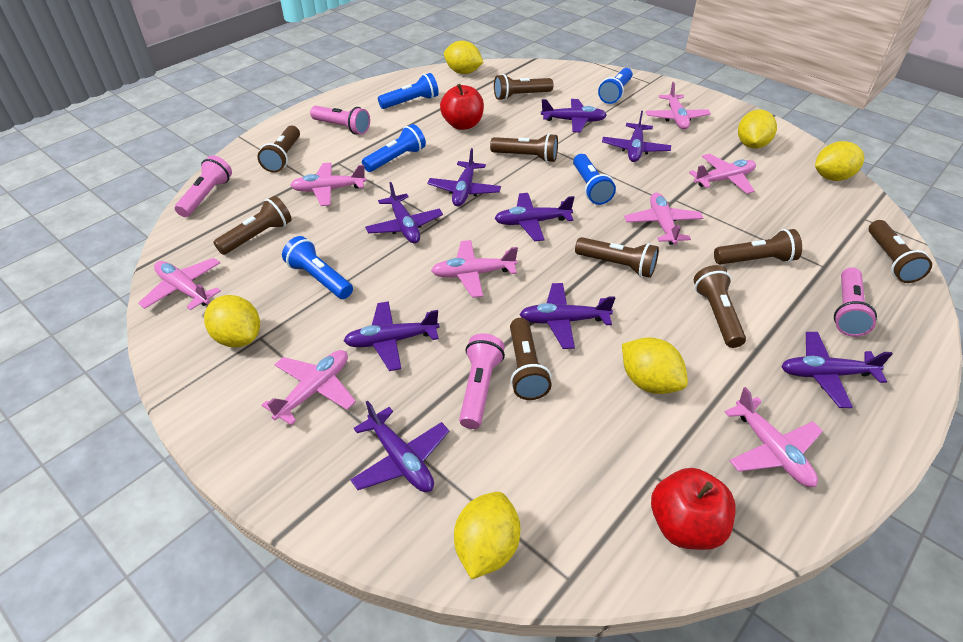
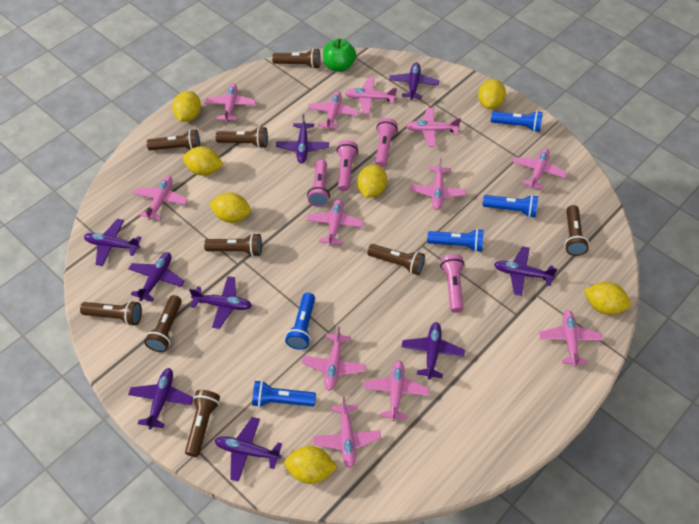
green apple: 0 -> 1
pink plane: 8 -> 12
red apple: 2 -> 0
yellow lemon: 6 -> 7

